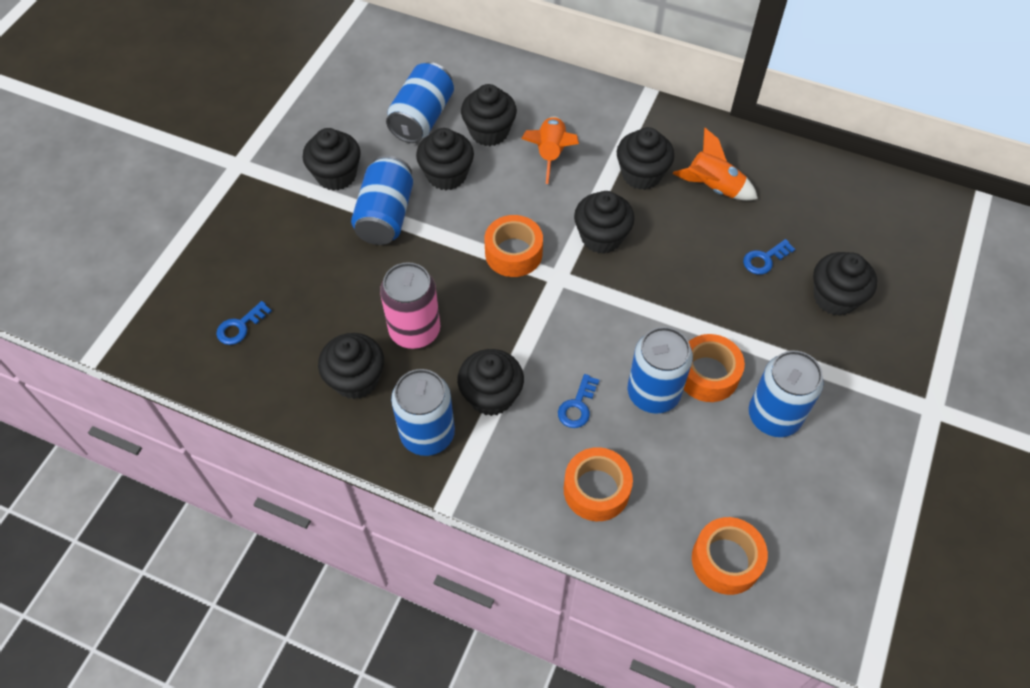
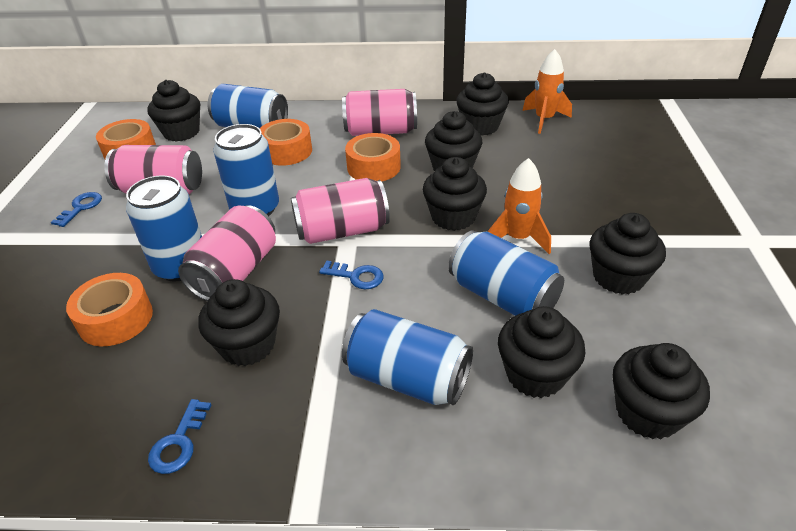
pink can: 1 -> 4

